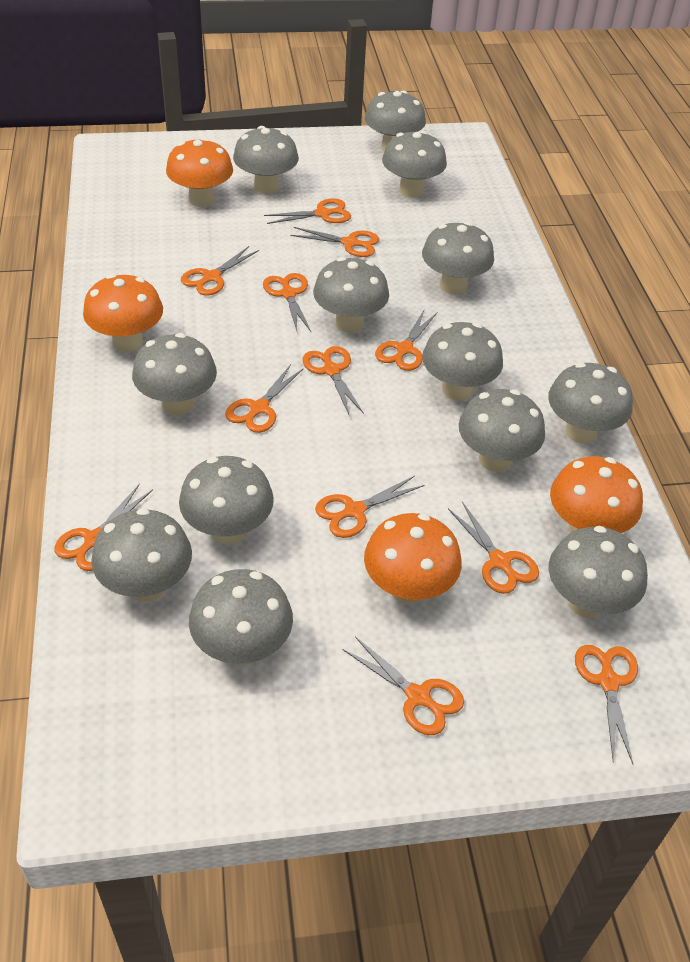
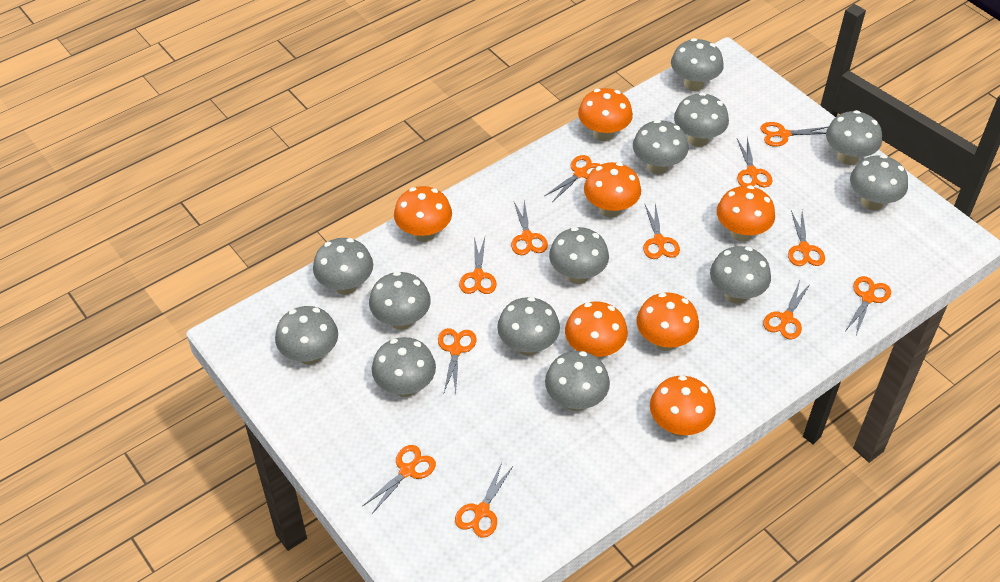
orange mushroom: 4 -> 7

